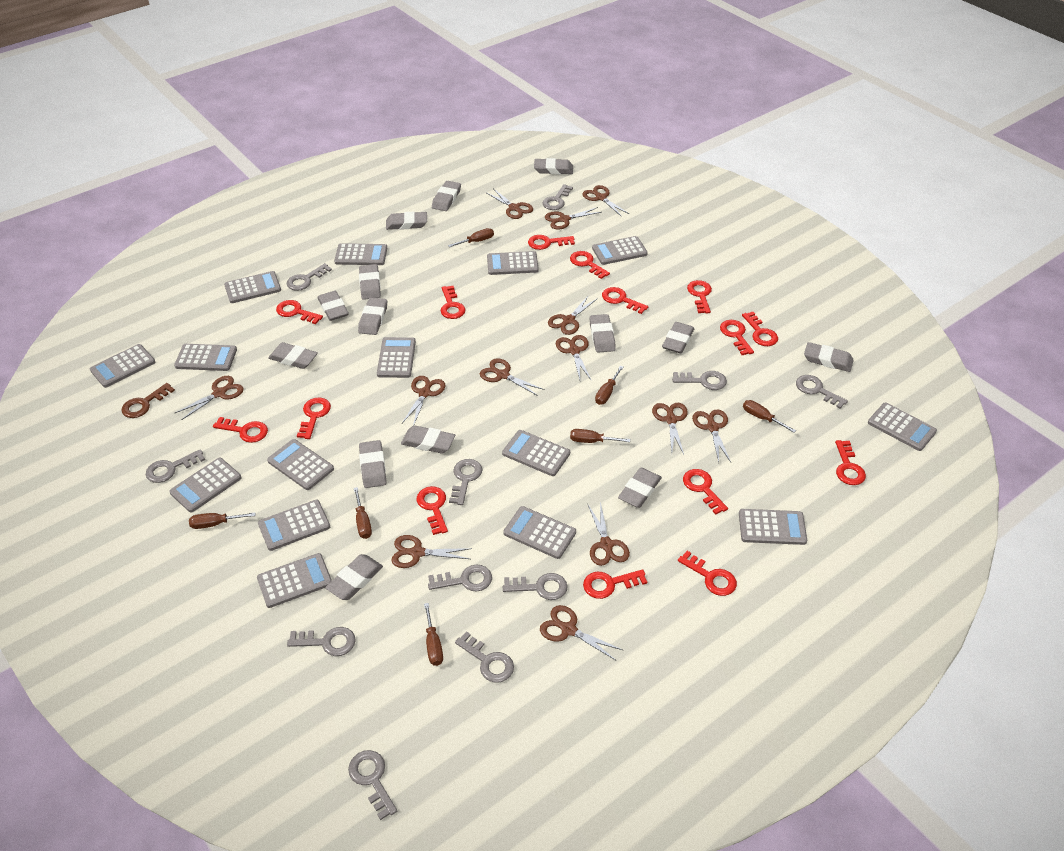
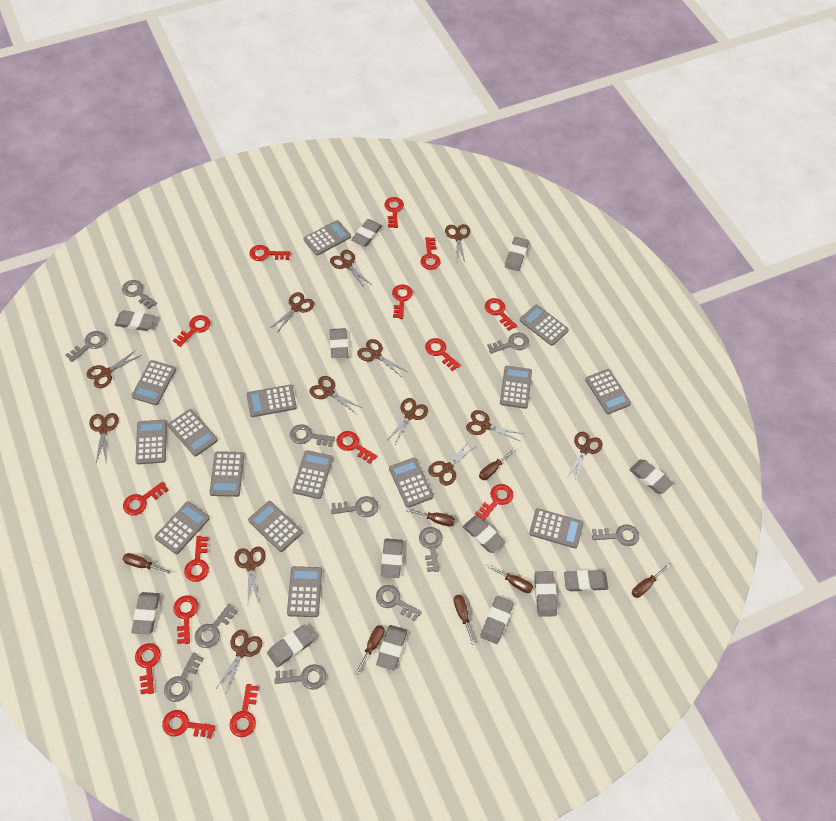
brown key: 1 -> 0
grey eraser: 14 -> 13

